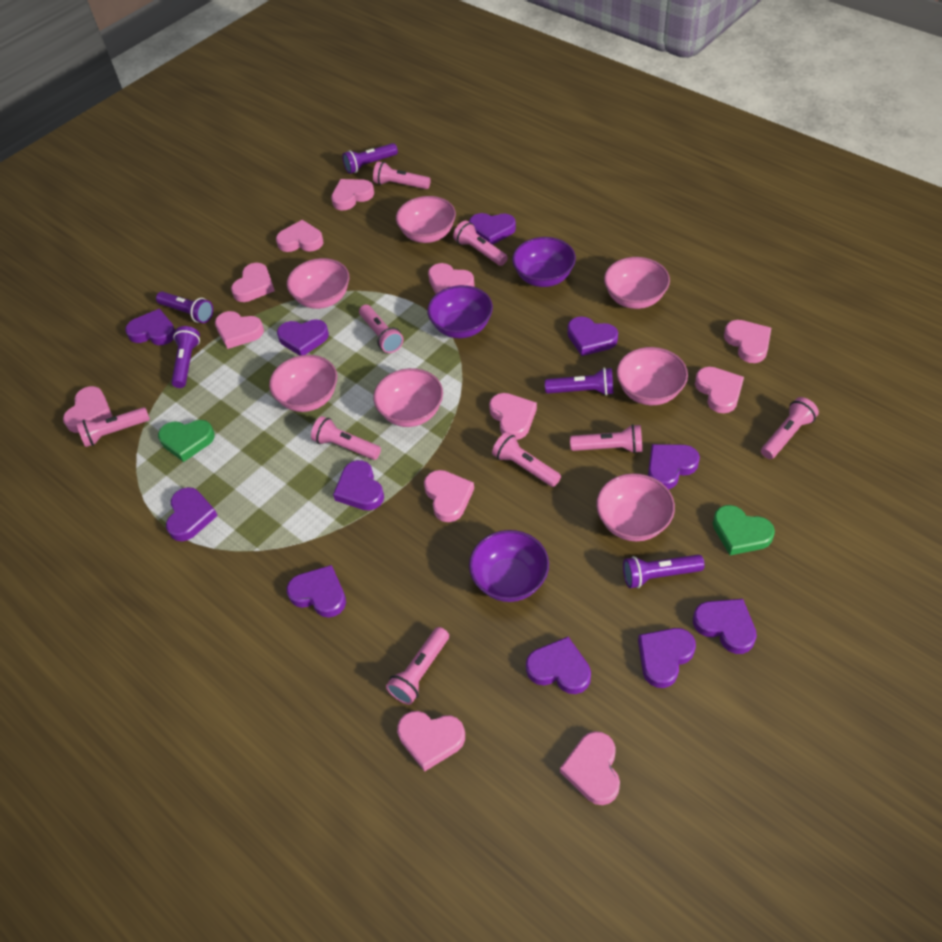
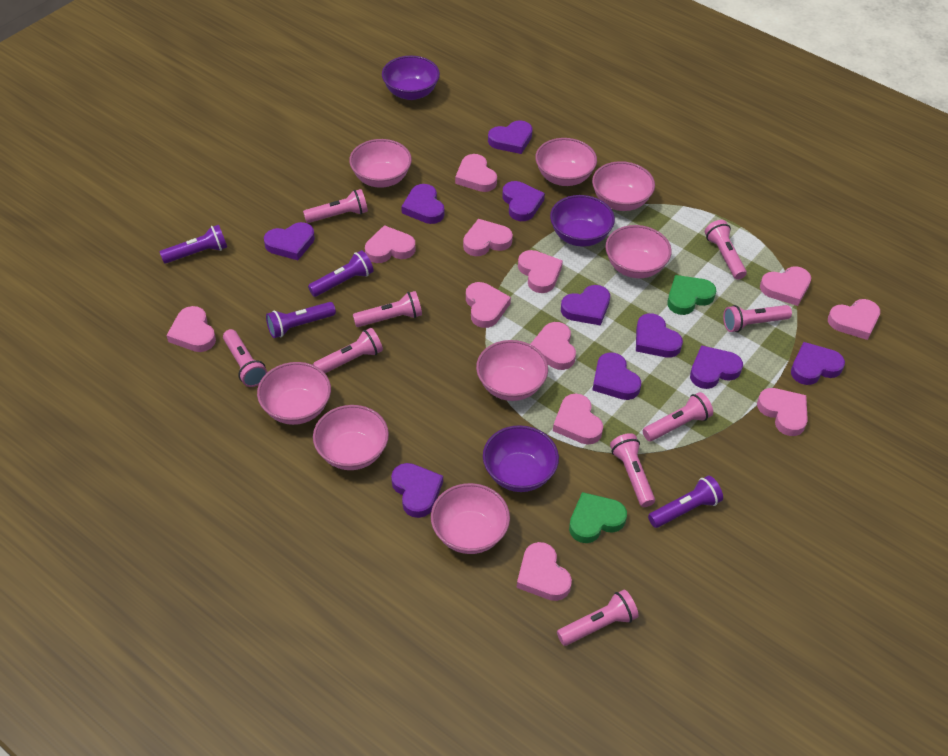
pink bowl: 7 -> 8
purple flashlight: 5 -> 4
purple heart: 11 -> 10

